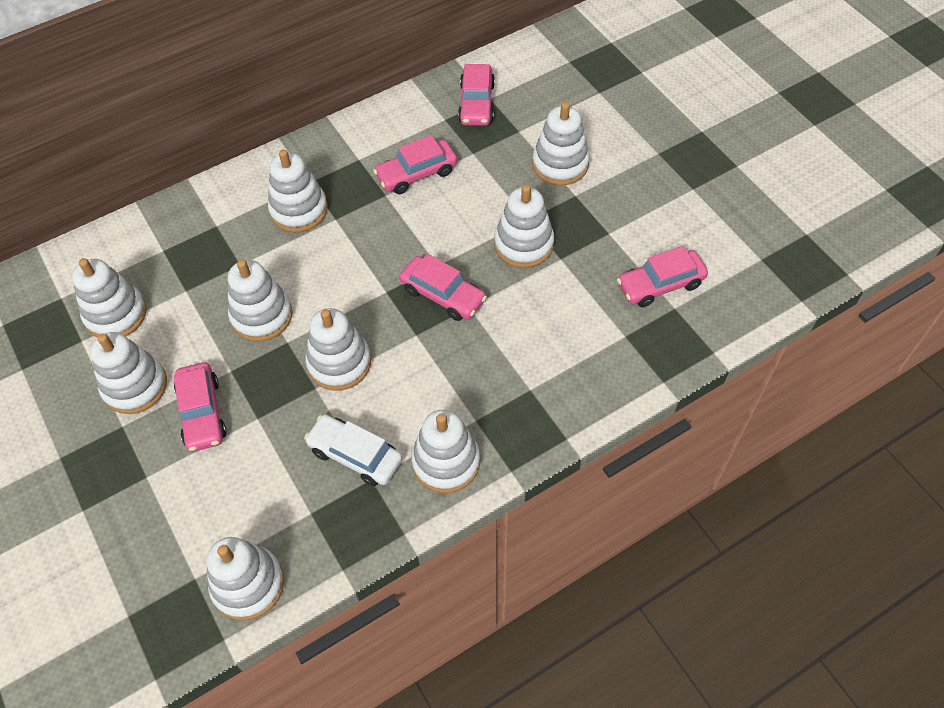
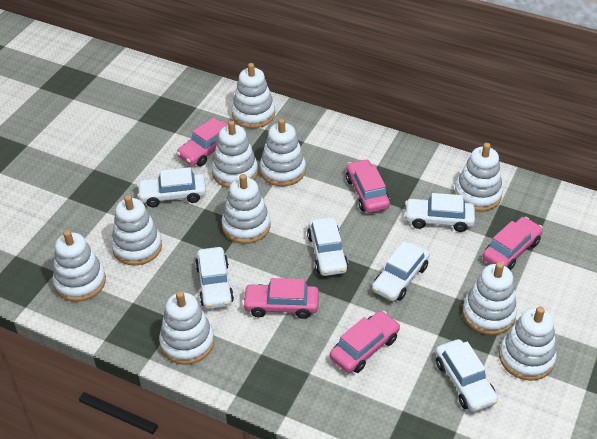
white car: 1 -> 6
white stacking toy: 9 -> 10

